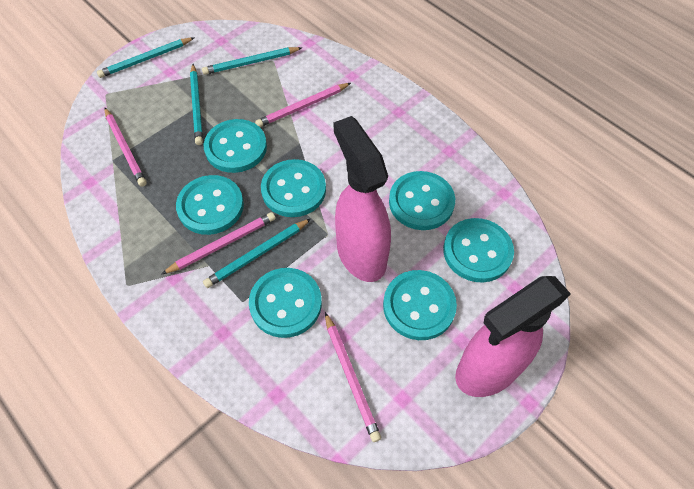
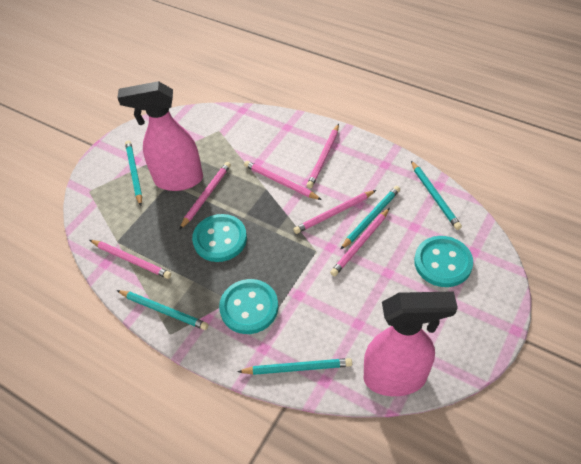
pink pencil: 4 -> 6
turquoise button: 7 -> 3
turquoise pencil: 4 -> 5

